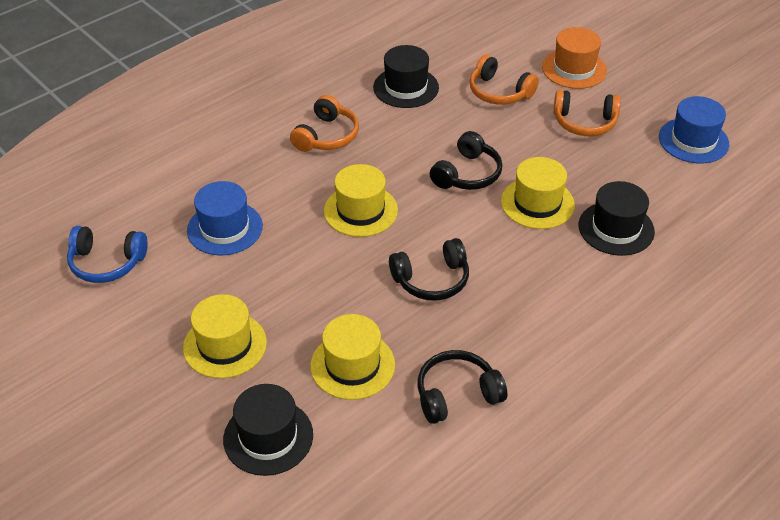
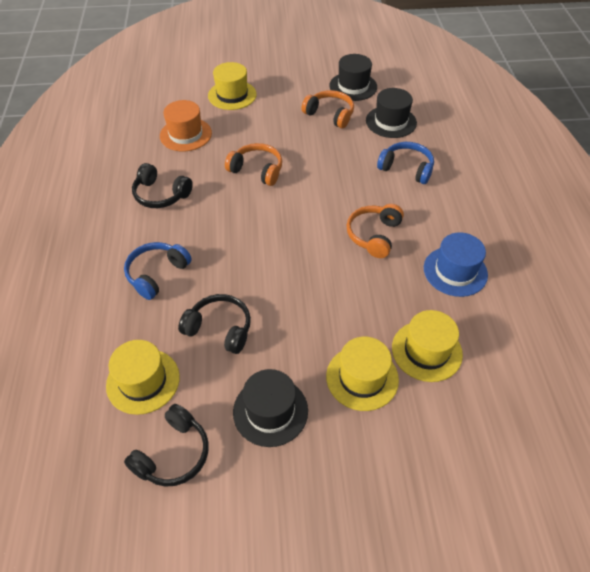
blue hat: 2 -> 1
blue headphones: 1 -> 2

